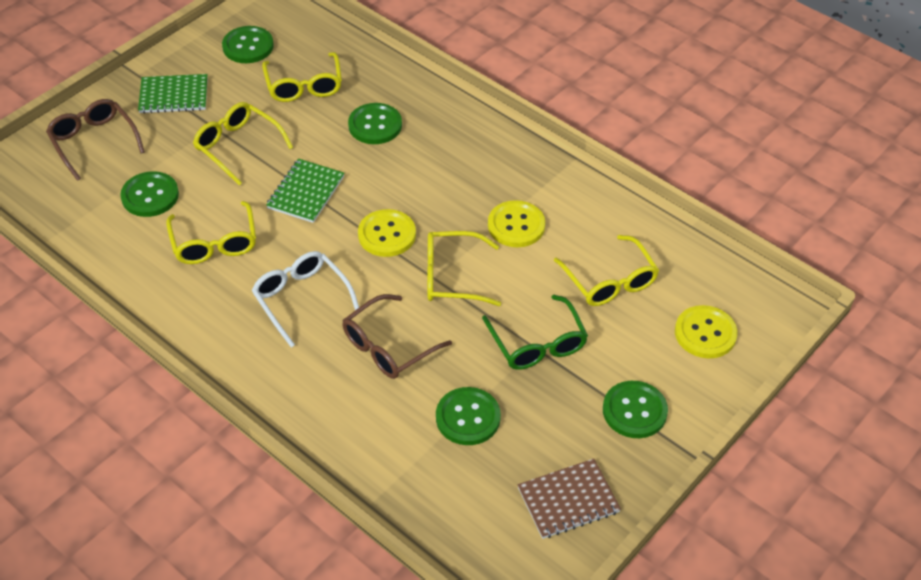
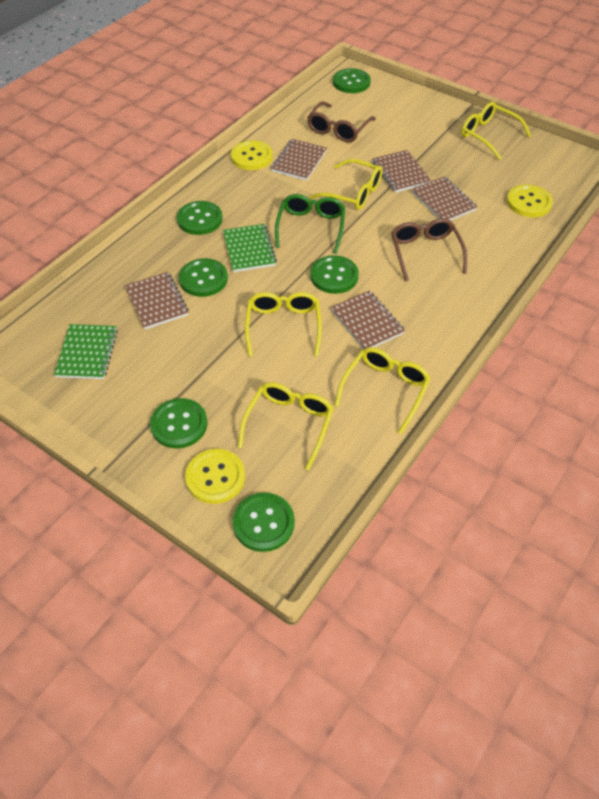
brown notebook: 1 -> 5
green button: 5 -> 6
white glasses: 1 -> 0

